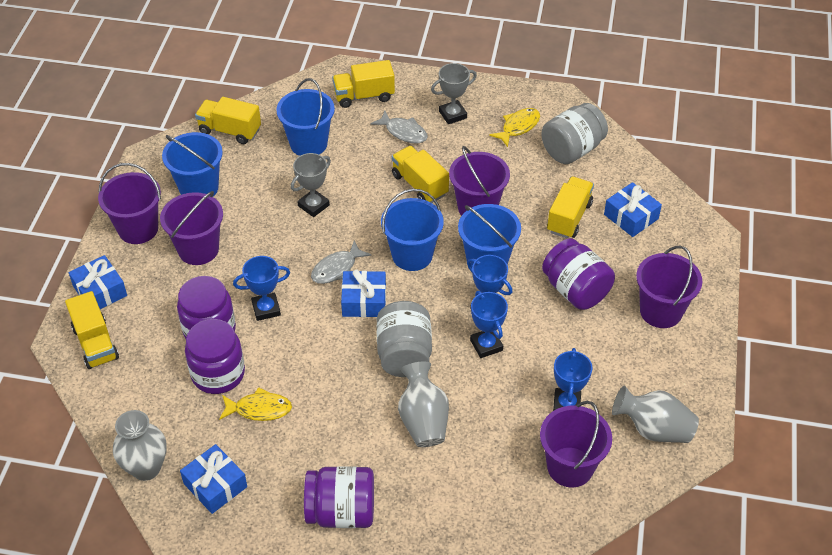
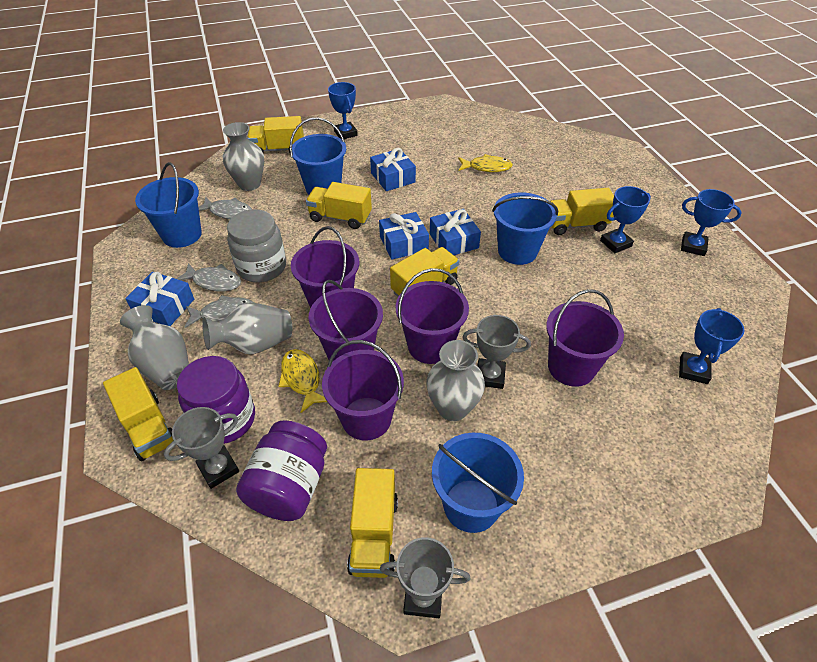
grey fish: 2 -> 3
grey jar: 2 -> 1
grey trophy: 2 -> 3
grey vase: 3 -> 4
purple jar: 4 -> 2
yellow truck: 5 -> 6

